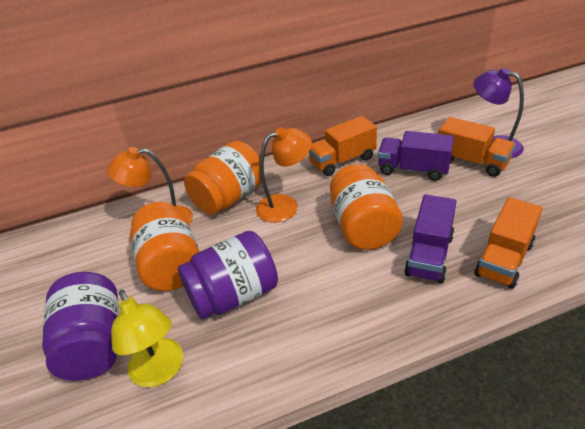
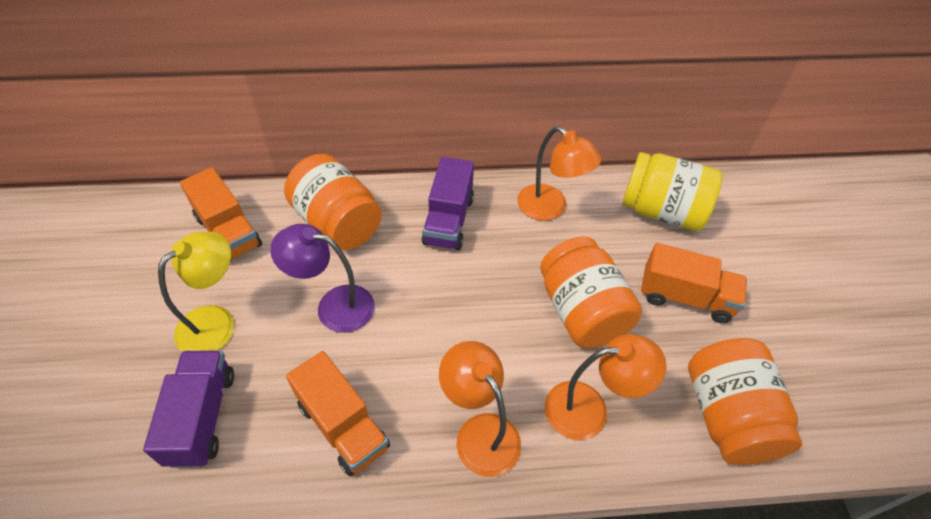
orange lamp: 2 -> 3
purple jar: 2 -> 0
yellow jar: 0 -> 1

